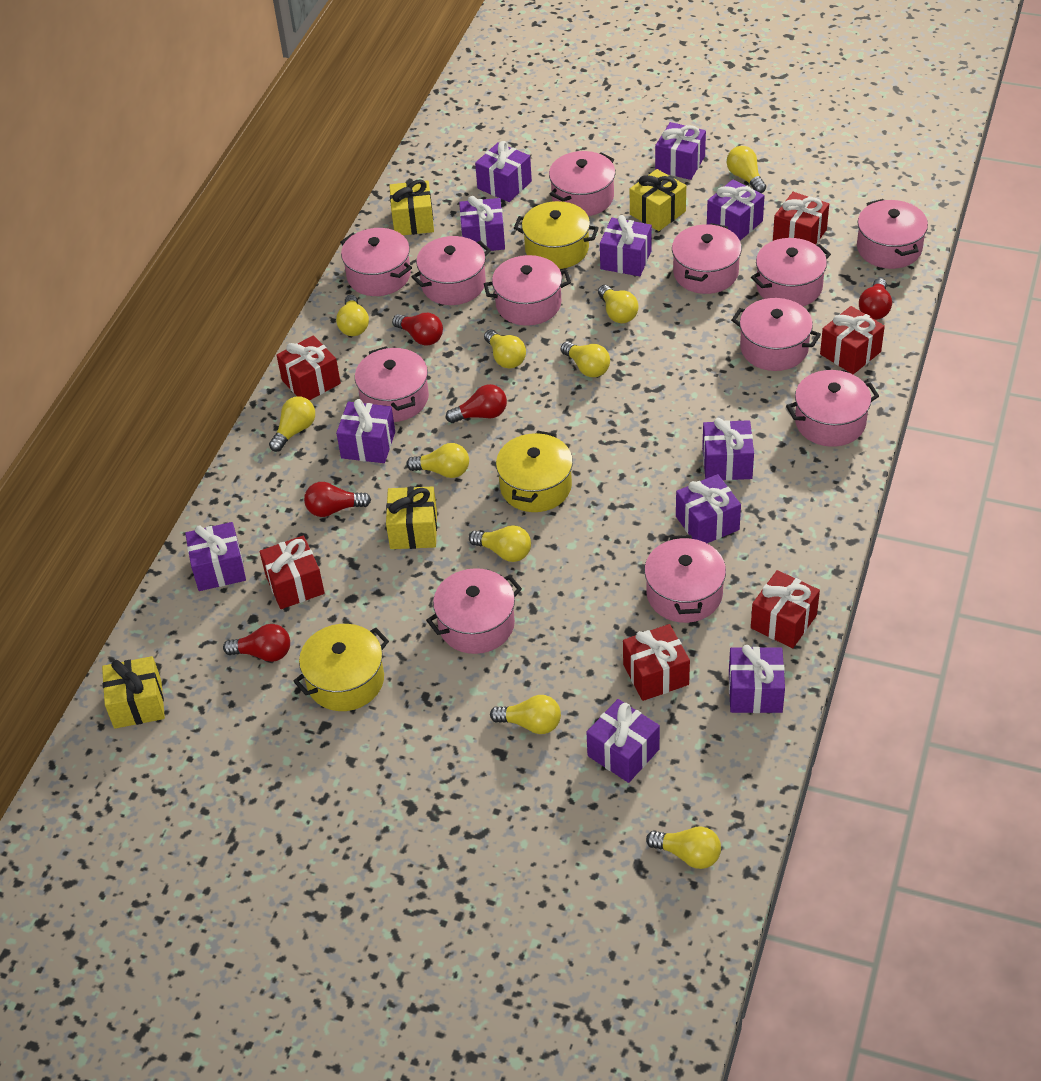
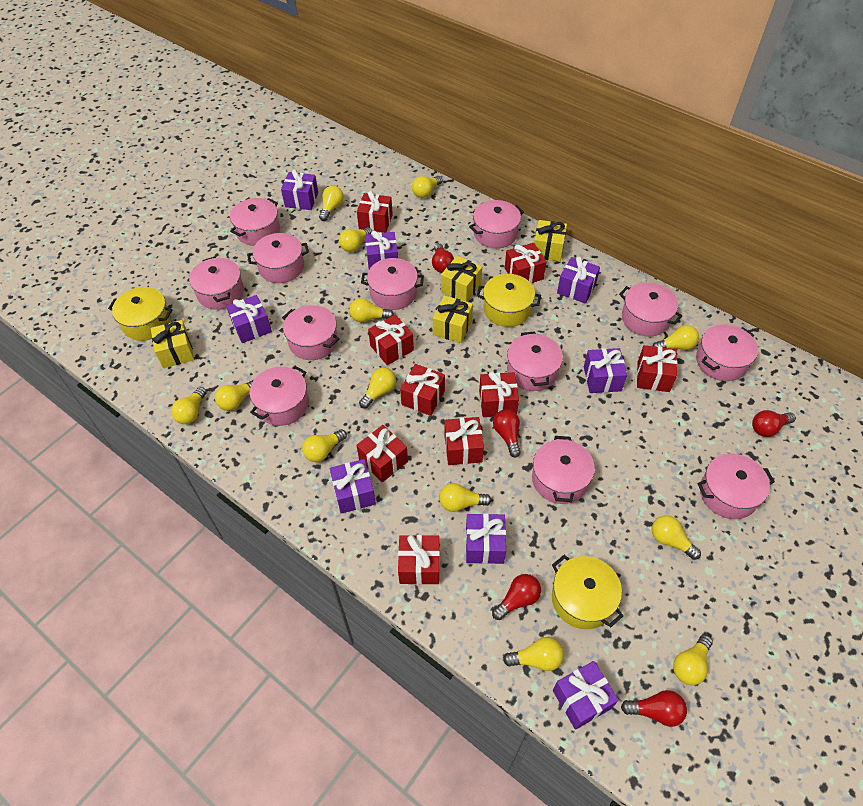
purple gift: 11 -> 8
red gift: 6 -> 9
yellow light bulb: 10 -> 13

